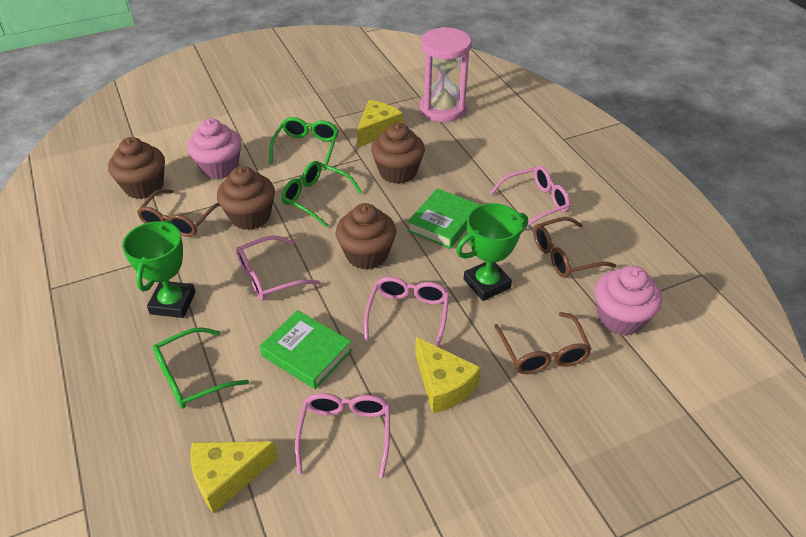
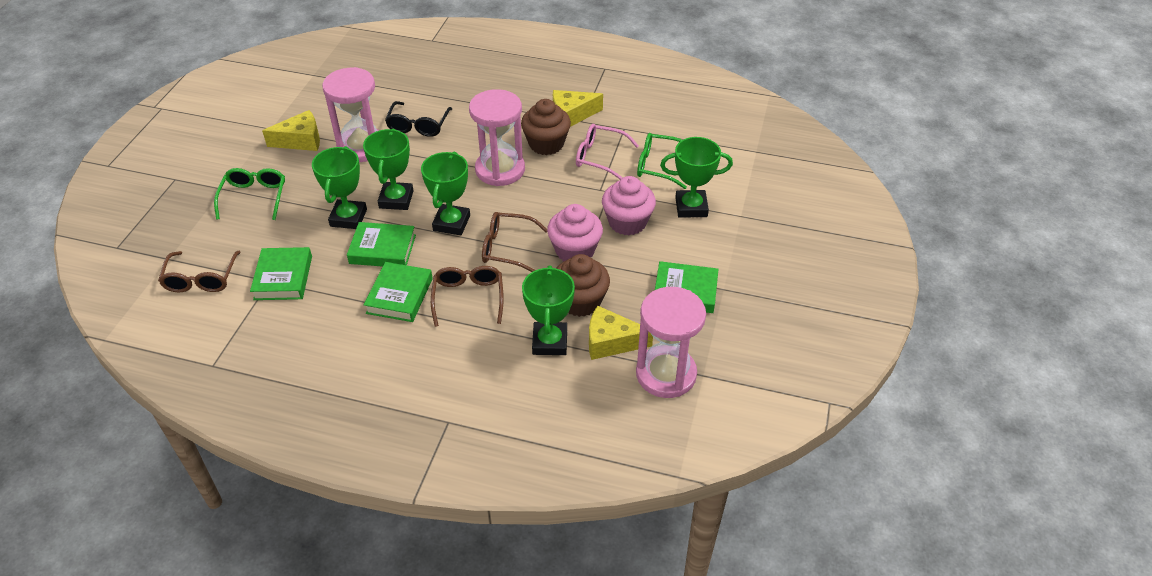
black glasses: 0 -> 1
brown cupcake: 4 -> 2
green book: 2 -> 4
green glasses: 3 -> 2
green trophy: 2 -> 5
pink glasses: 4 -> 1
pink hourglass: 1 -> 3

